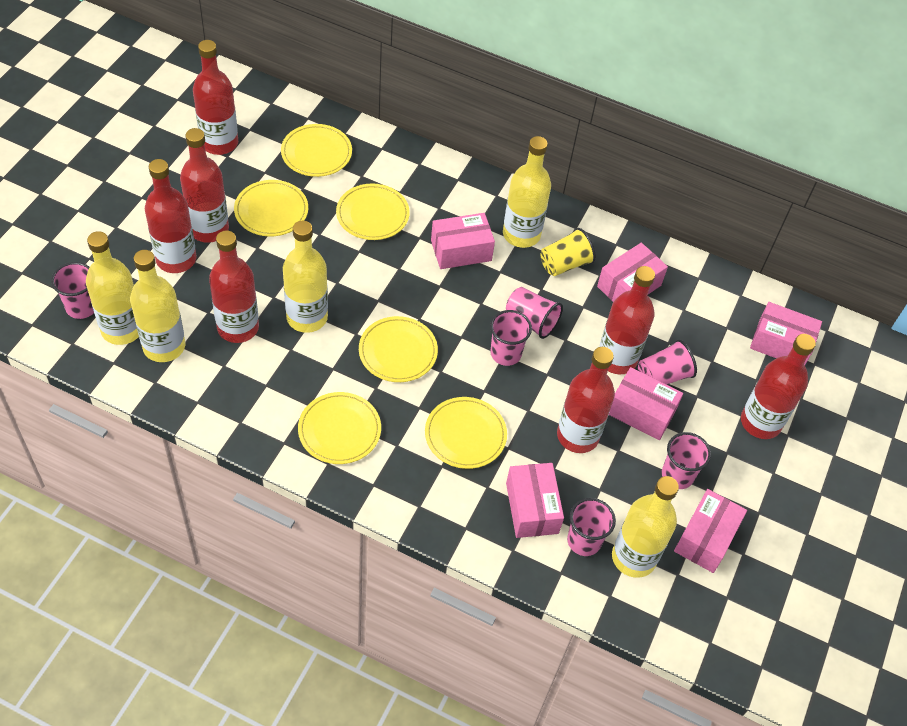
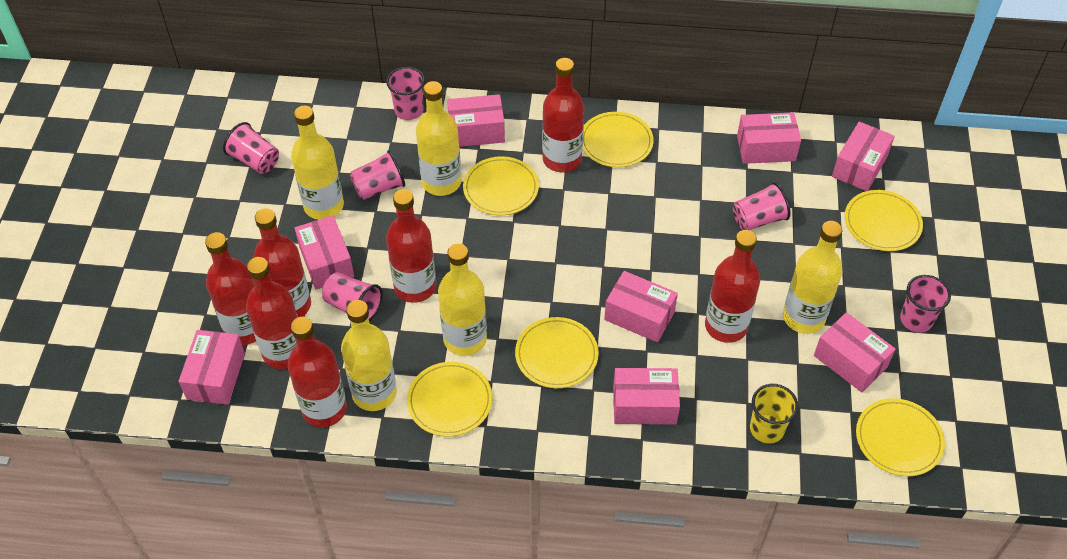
pink box: 6 -> 8

